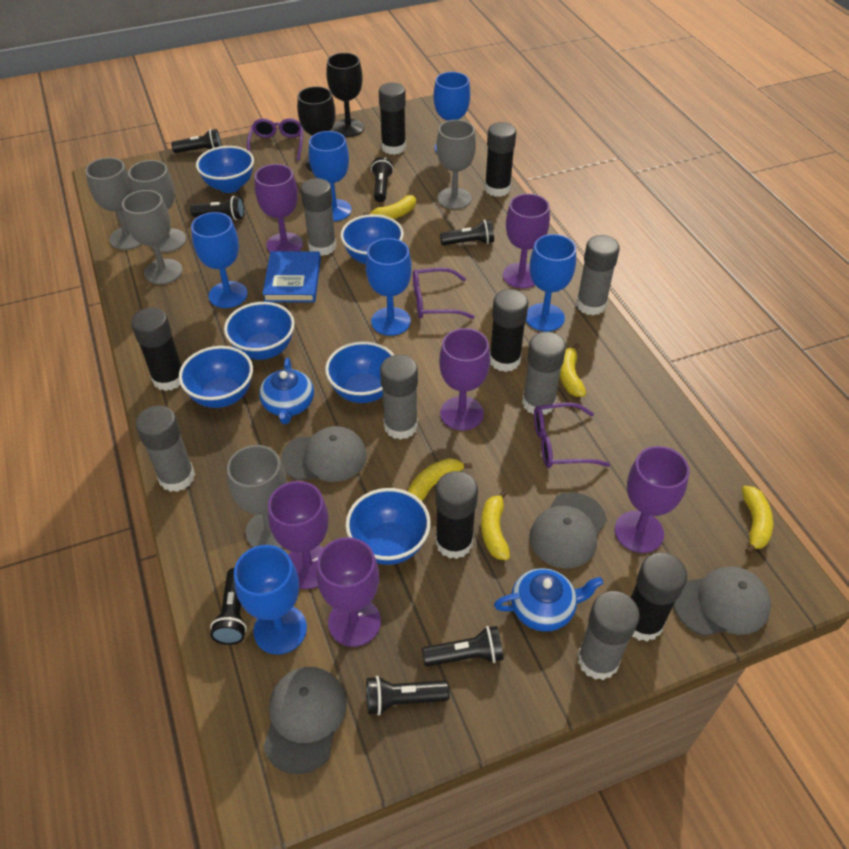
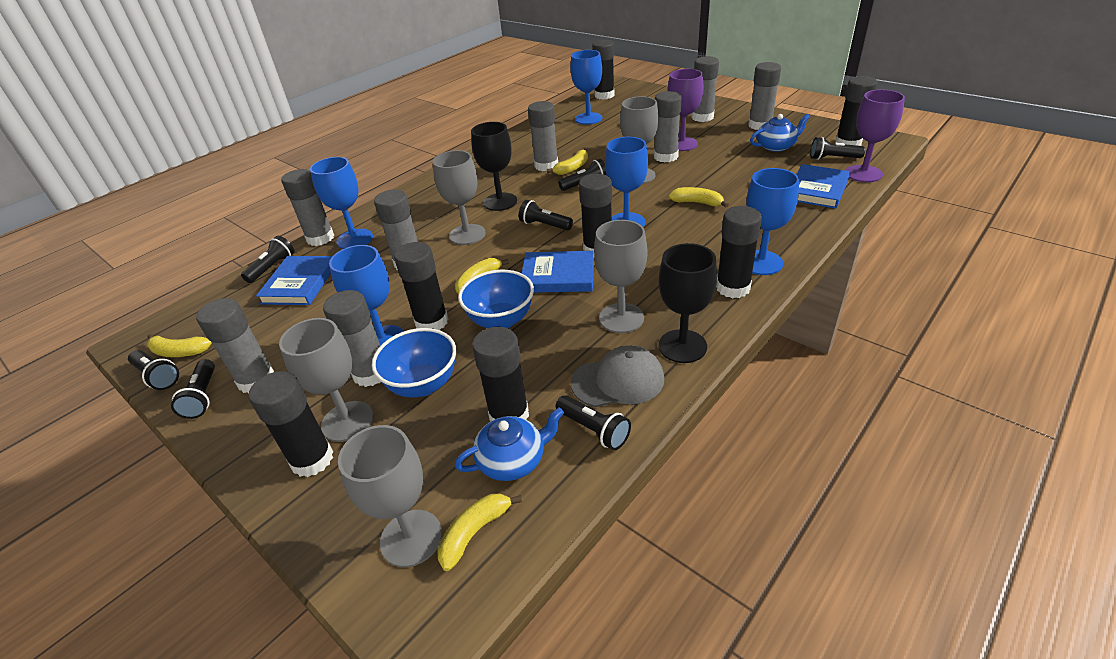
black glue stick: 6 -> 7
blue book: 1 -> 3
blue bowl: 6 -> 2
blue goblet: 6 -> 5
grey cap: 4 -> 1
grey glue stick: 6 -> 8
purple glasses: 3 -> 0
purple goblet: 6 -> 2

